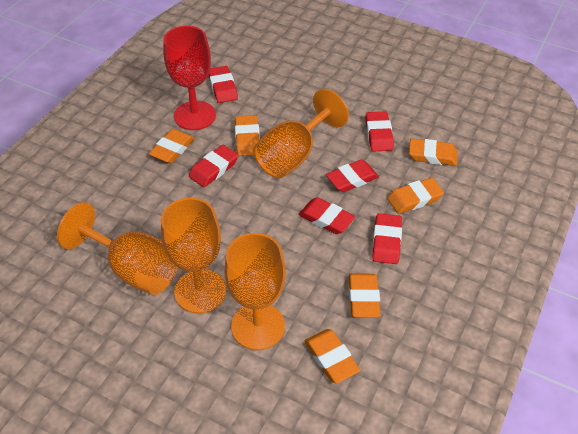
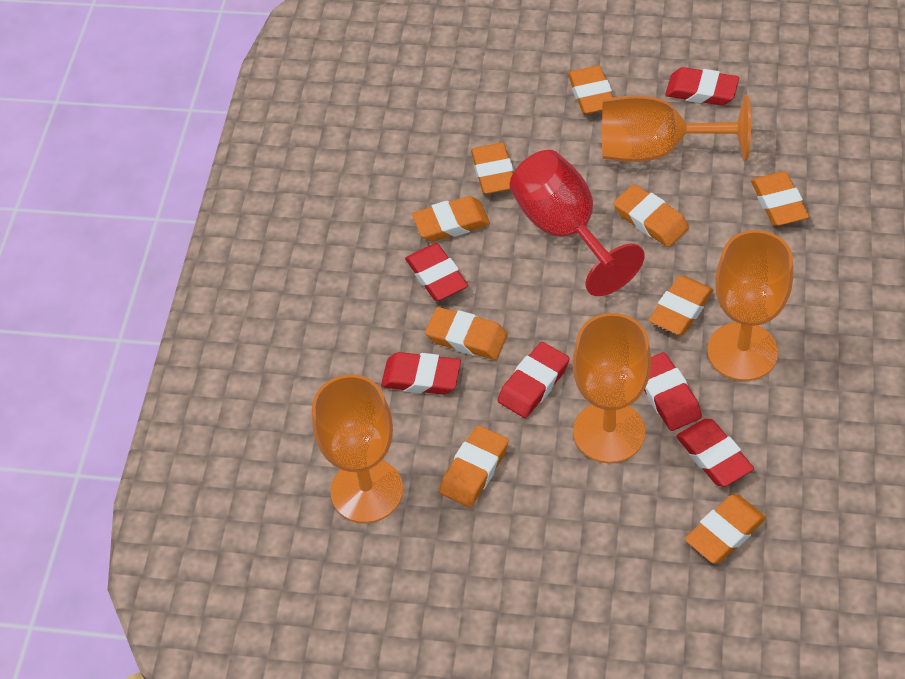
orange eraser: 6 -> 9

